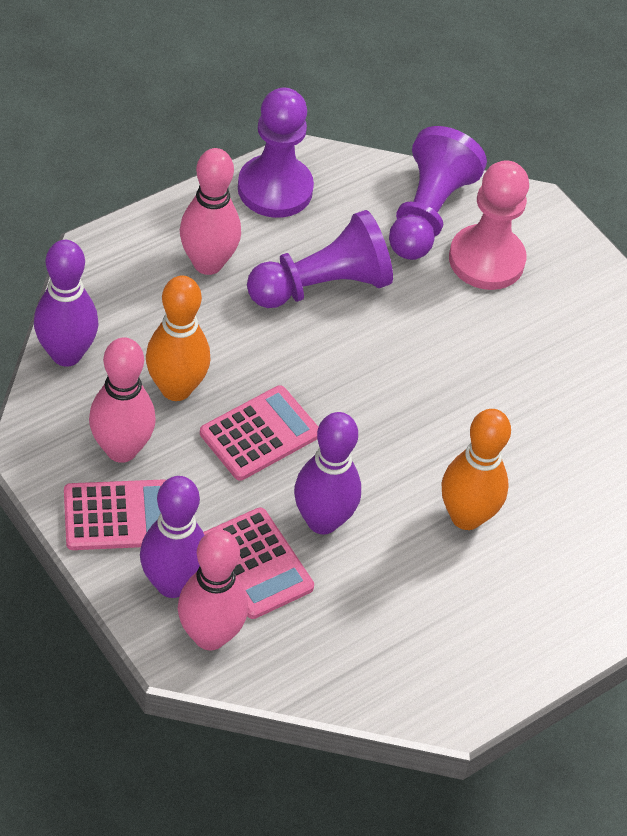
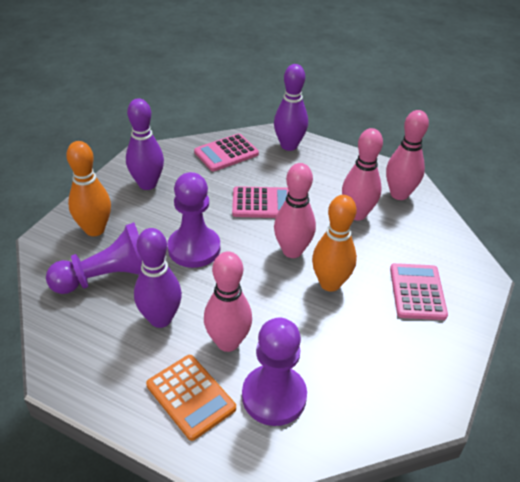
orange calculator: 0 -> 1
pink bowling pin: 3 -> 4
pink pawn: 1 -> 0

